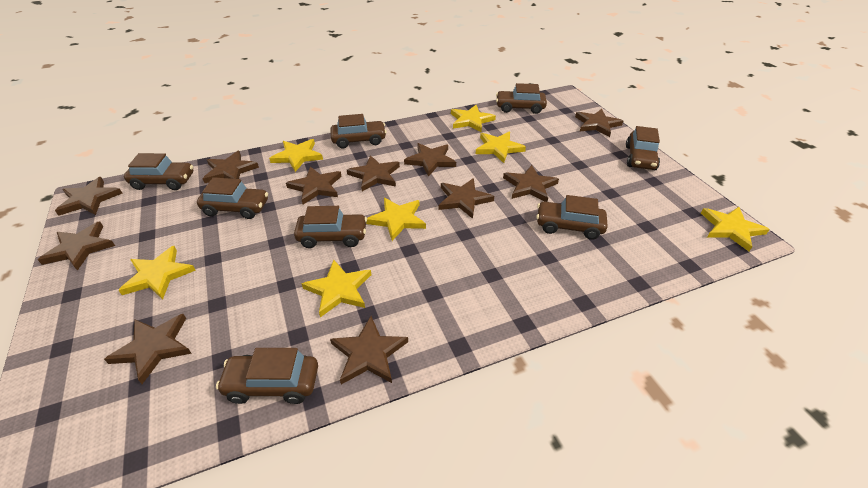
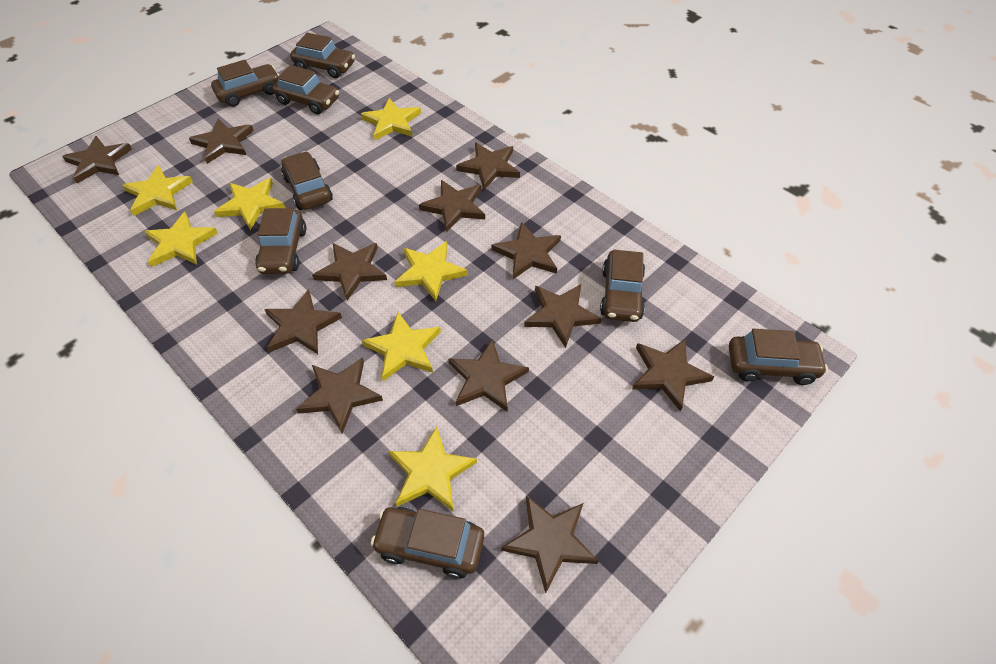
brown star: 11 -> 12

